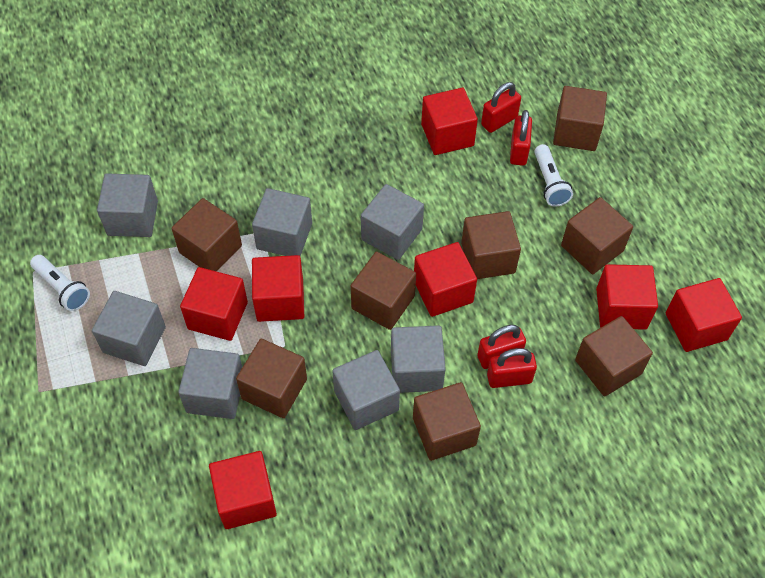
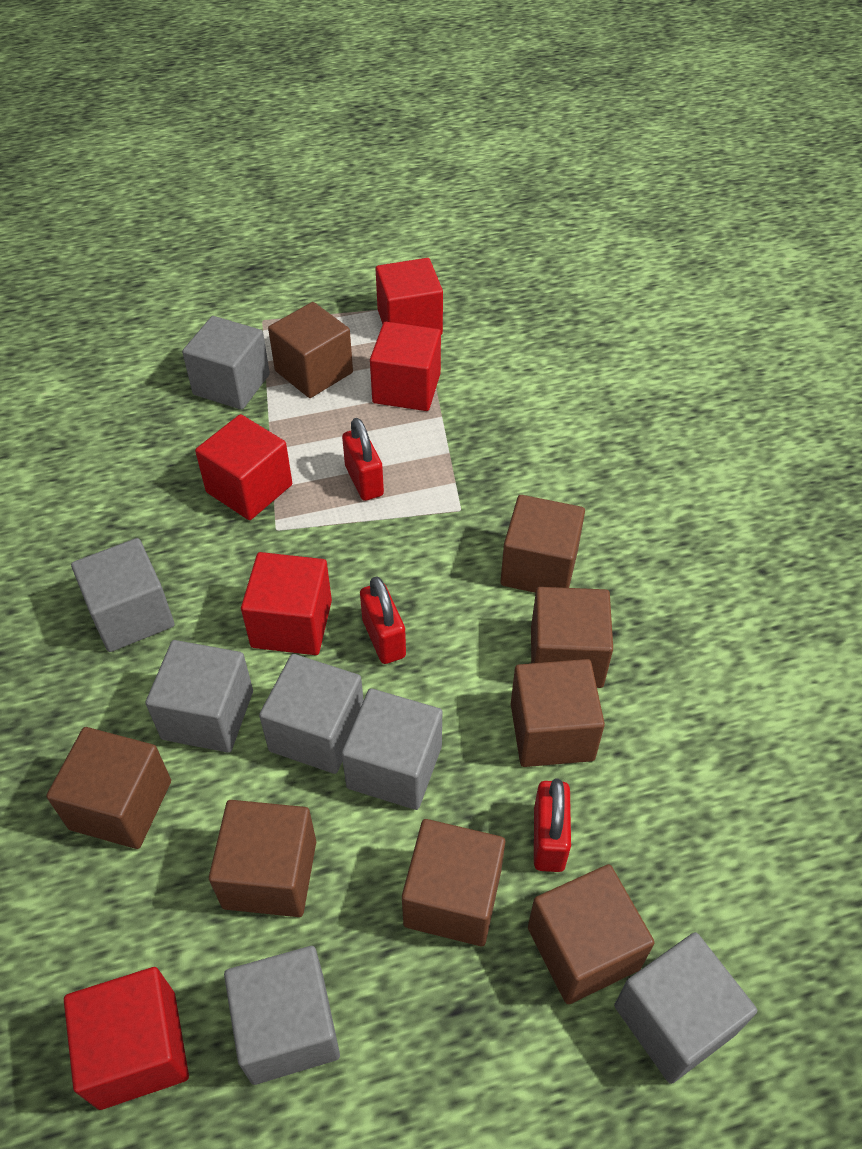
red cube: 7 -> 5
red padlock: 4 -> 3
white flashlight: 2 -> 0

